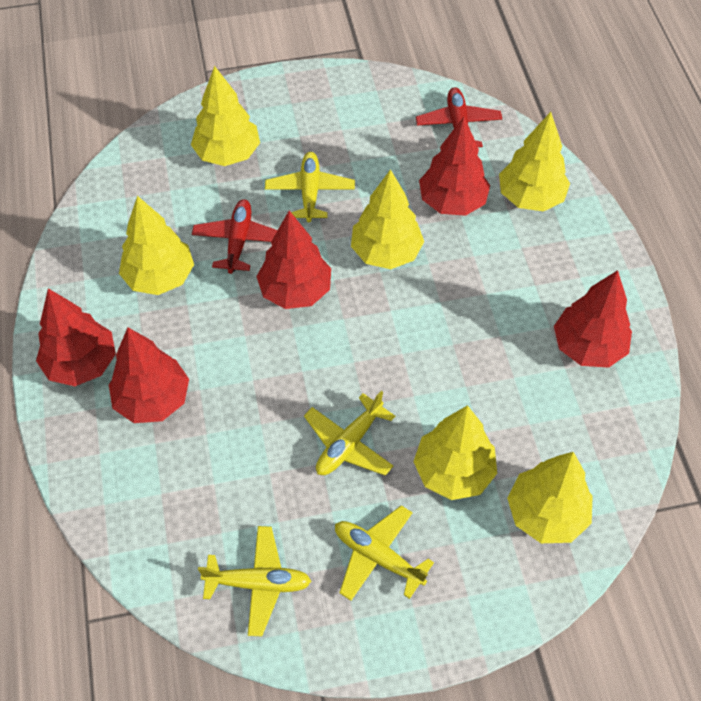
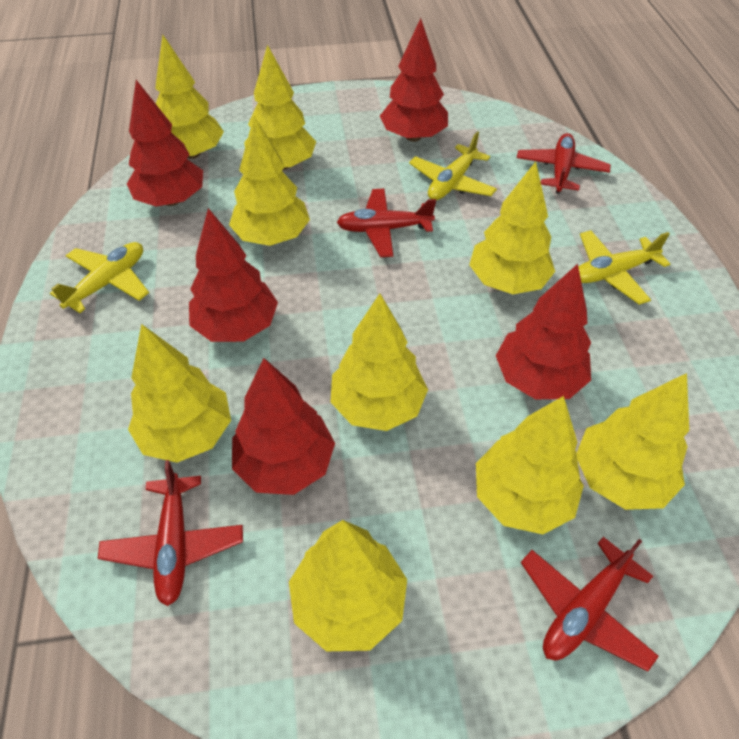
red plane: 2 -> 4
yellow plane: 4 -> 3
yellow tree: 6 -> 9

